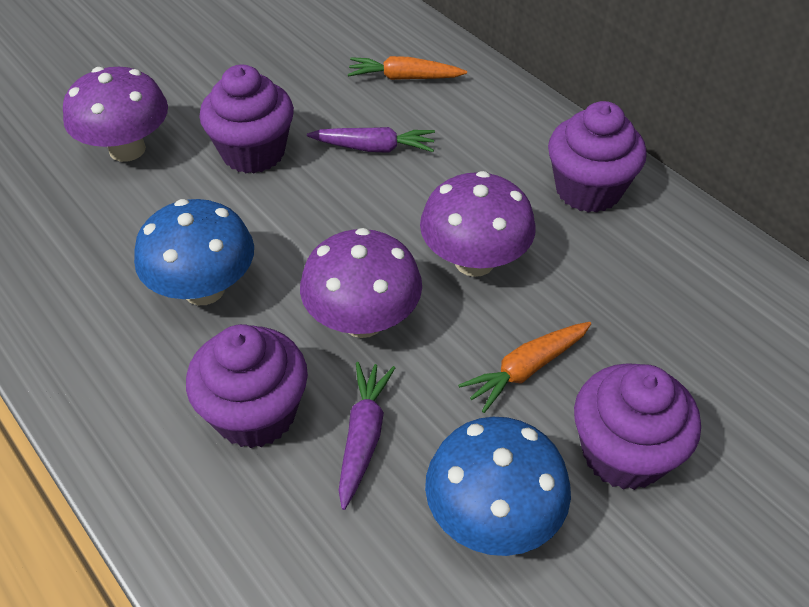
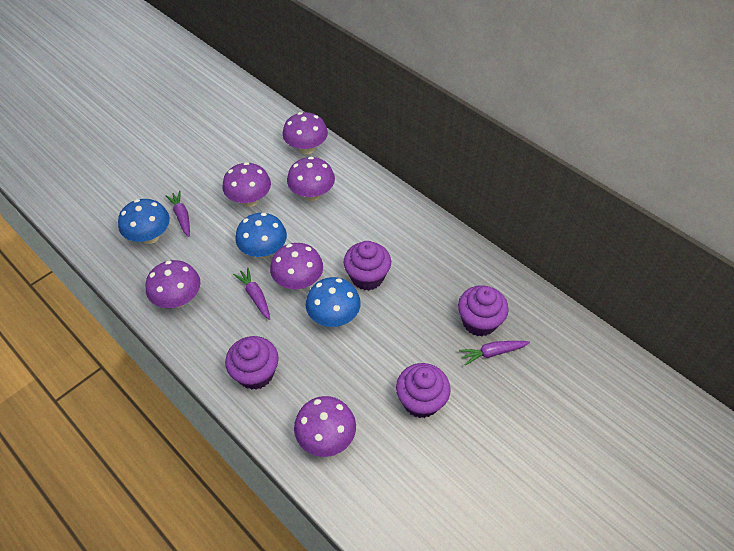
blue mushroom: 2 -> 3
orange carrot: 2 -> 0
purple carrot: 2 -> 3
purple mushroom: 3 -> 6

